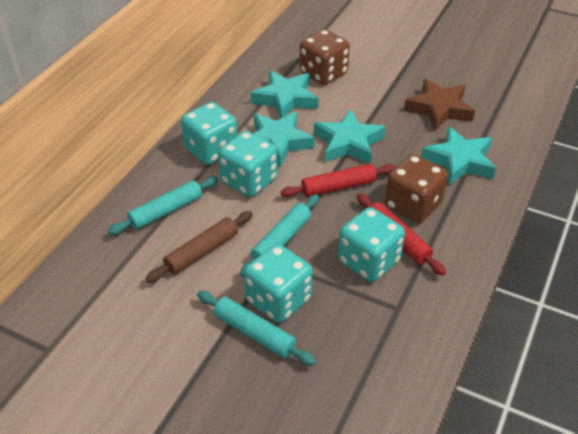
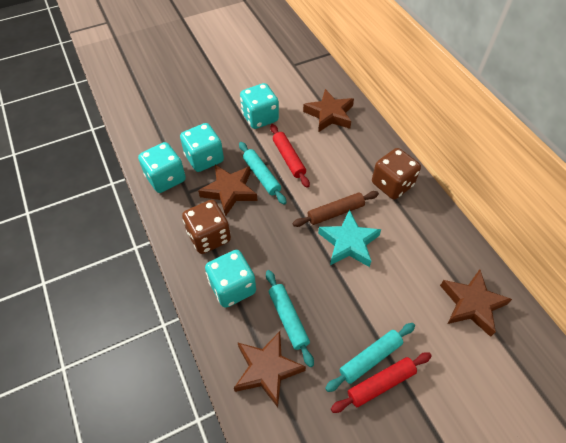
brown star: 1 -> 4
turquoise star: 4 -> 1

